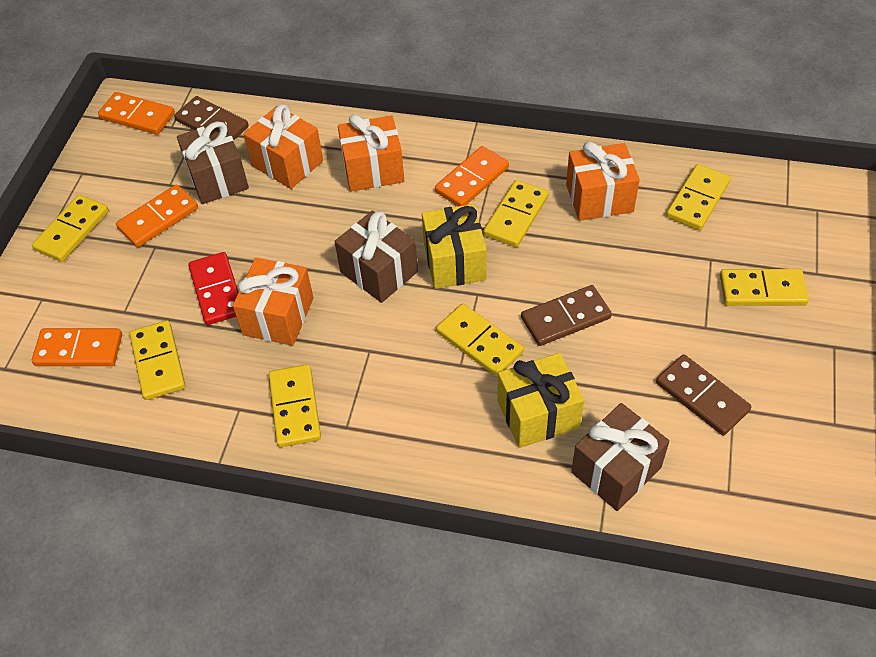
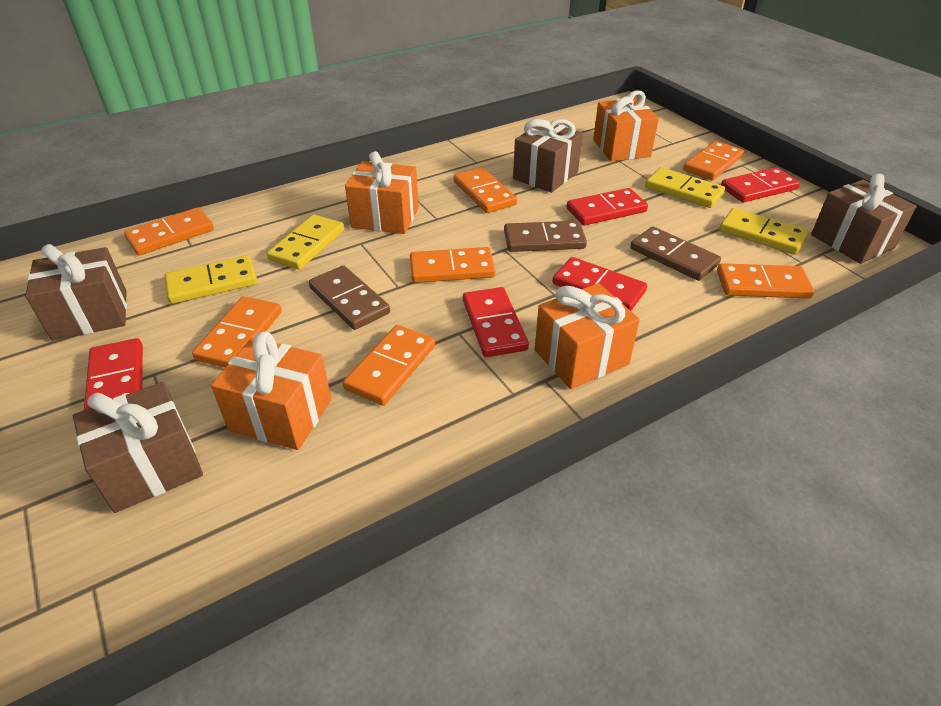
brown gift: 3 -> 4
orange domino: 4 -> 7
red domino: 1 -> 5
yellow domino: 7 -> 4
yellow gift: 2 -> 0

